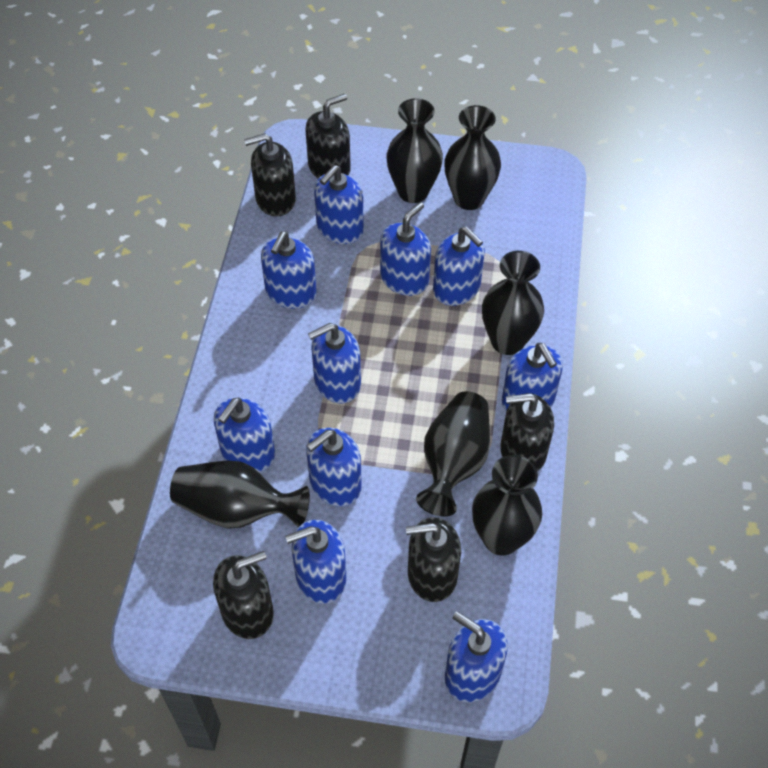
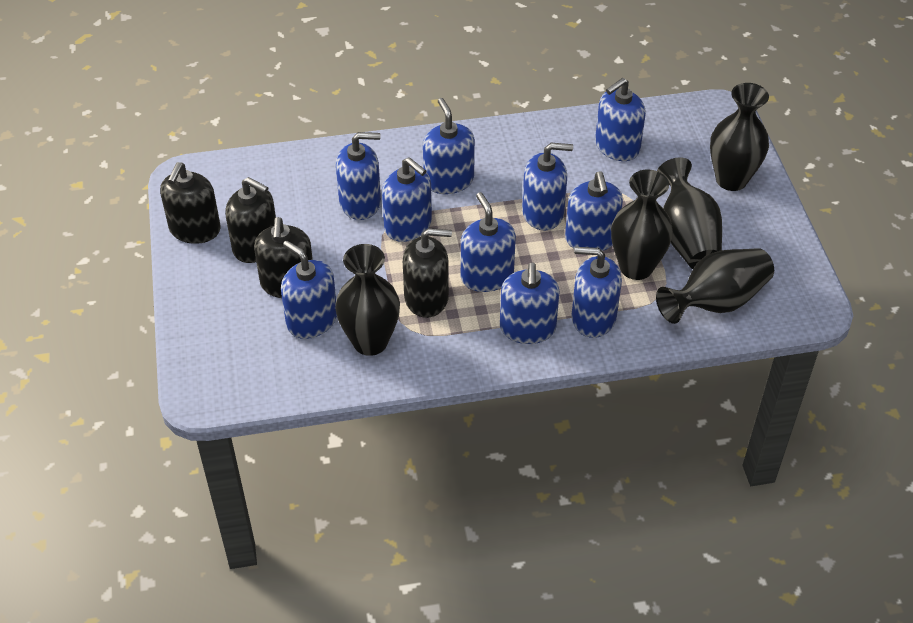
black soap dispenser: 5 -> 4
black vase: 6 -> 5

